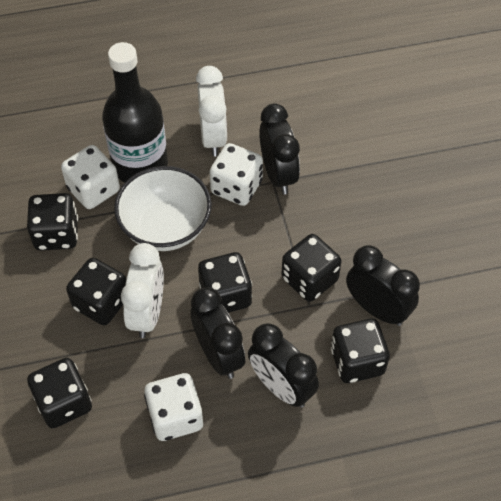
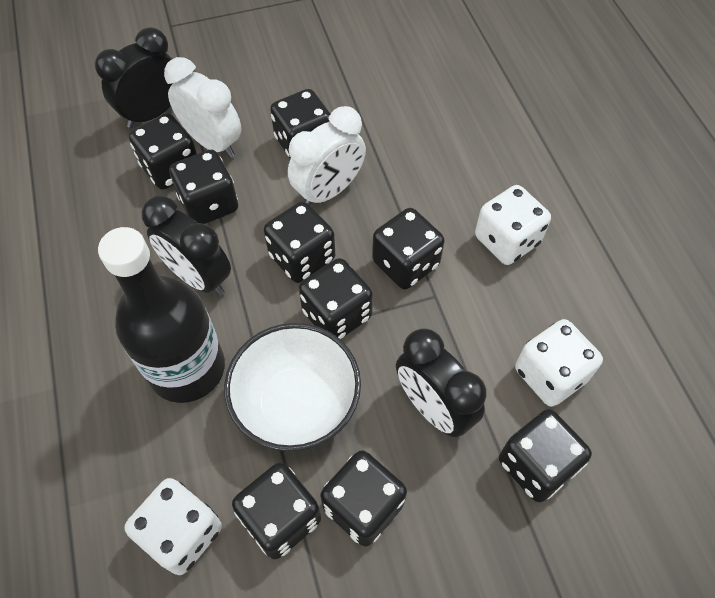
black clock: 4 -> 3
black dice: 6 -> 9

